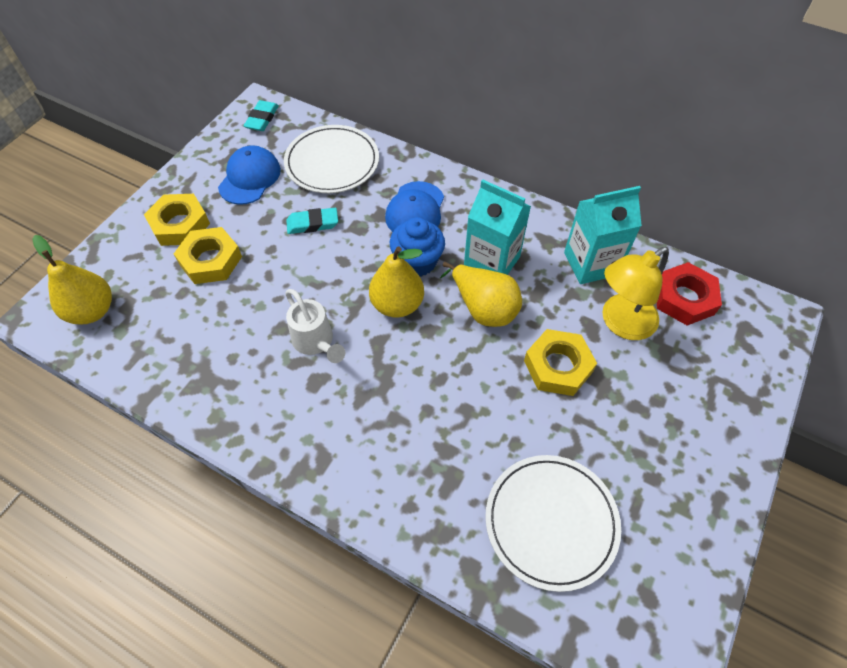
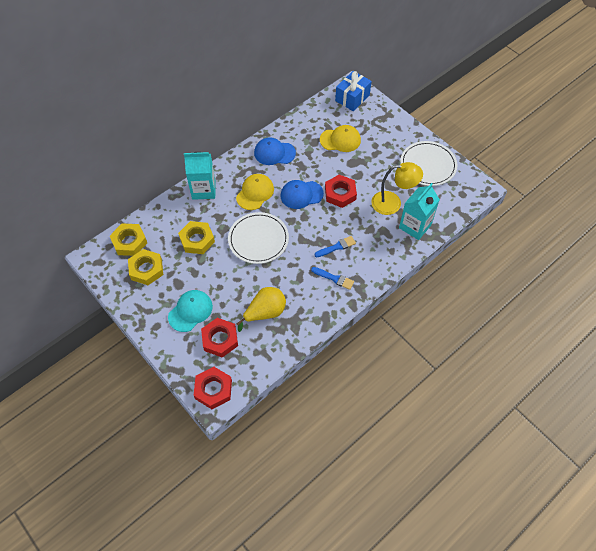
blue brush: 0 -> 2
blue cupcake: 1 -> 0
blue gift: 0 -> 1
red nut: 1 -> 3
turquoise cap: 0 -> 1
turquoise eraser: 2 -> 0
white watering can: 1 -> 0
yellow cap: 0 -> 2
yellow pear: 3 -> 1

